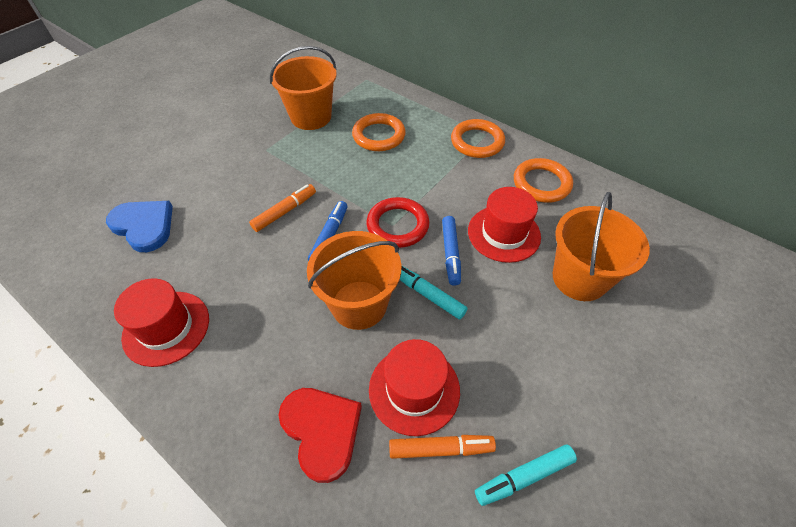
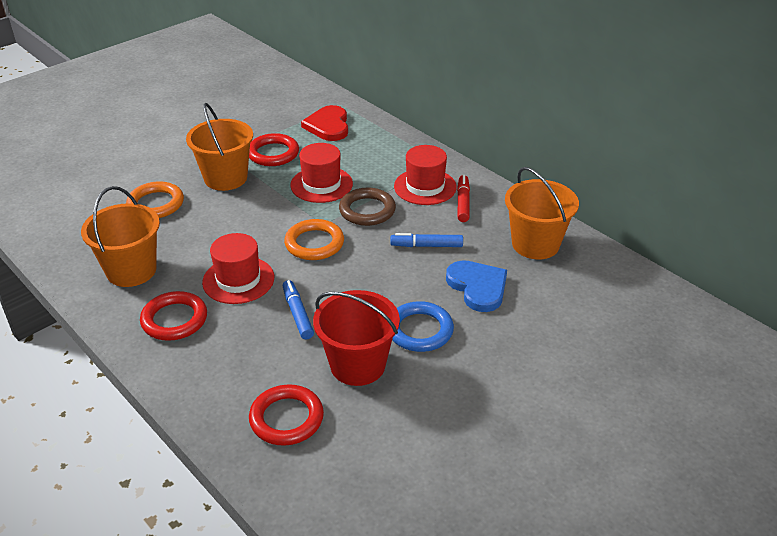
blue ring: 0 -> 1
brown ring: 0 -> 1
orange marker: 2 -> 0
orange ring: 3 -> 2
red bucket: 0 -> 1
red marker: 0 -> 1
red ring: 1 -> 3
turquoise marker: 2 -> 0

